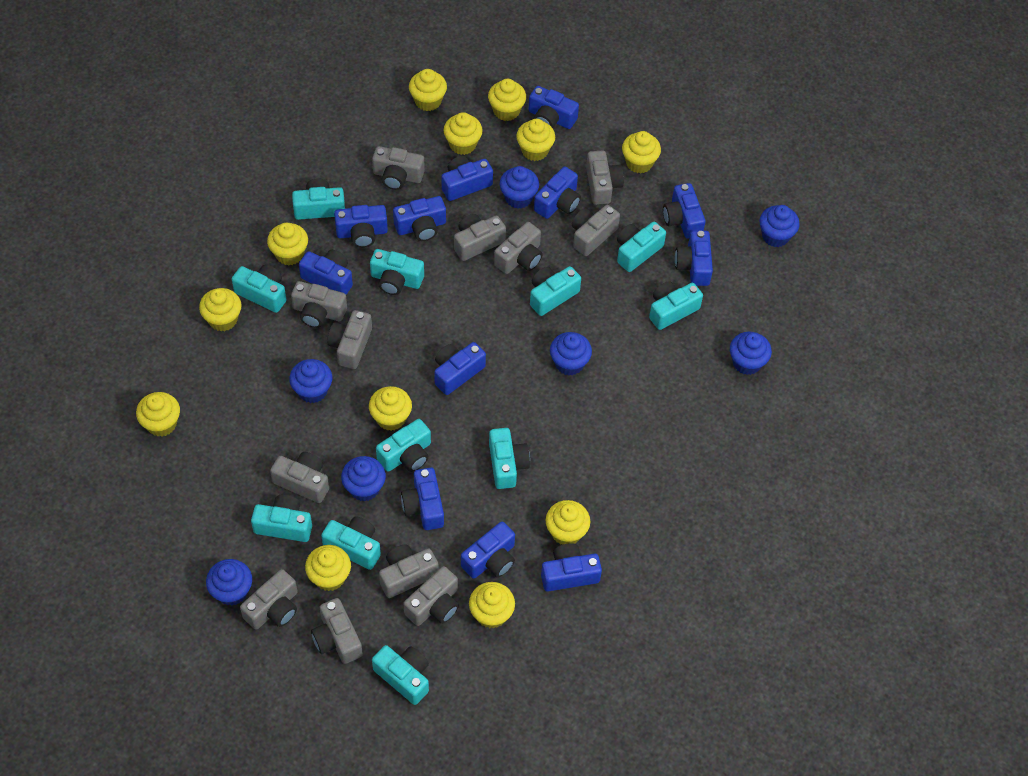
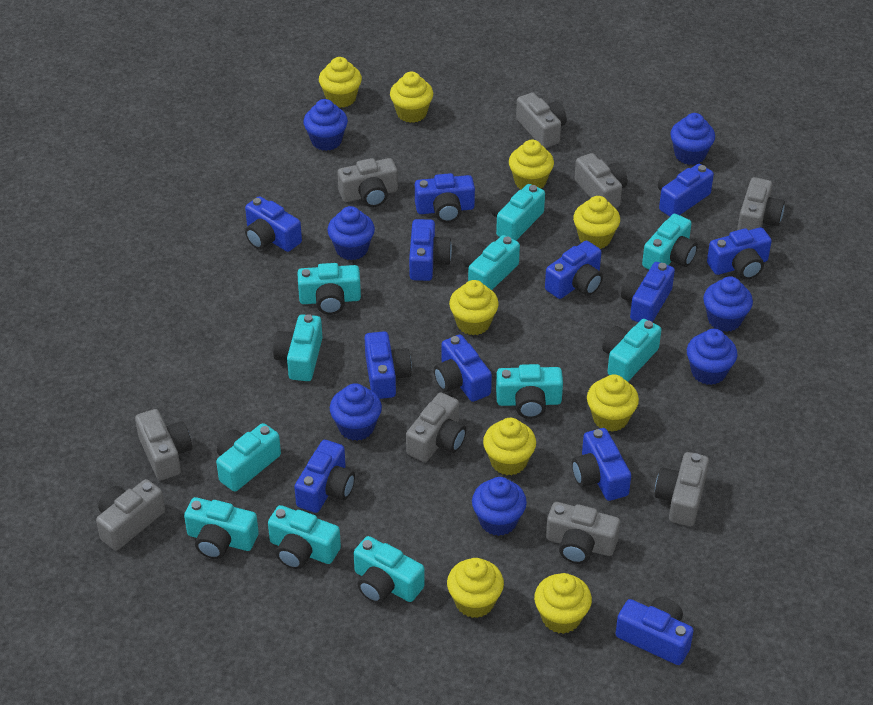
grey camera: 12 -> 9
yellow cupcake: 12 -> 9

